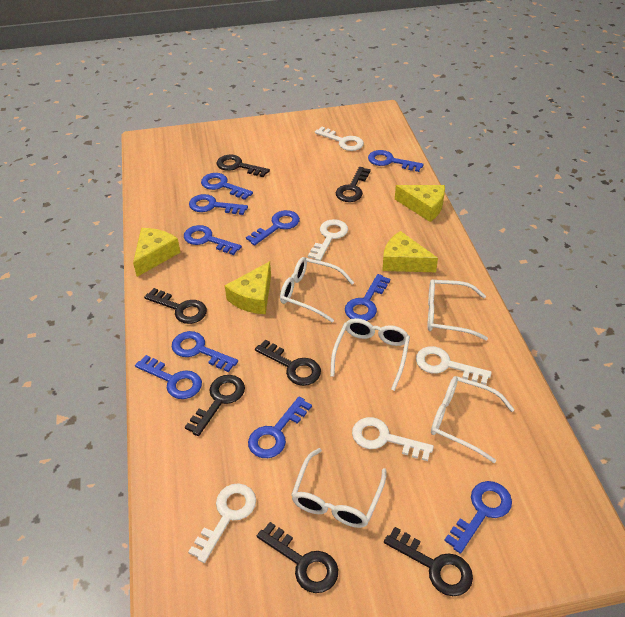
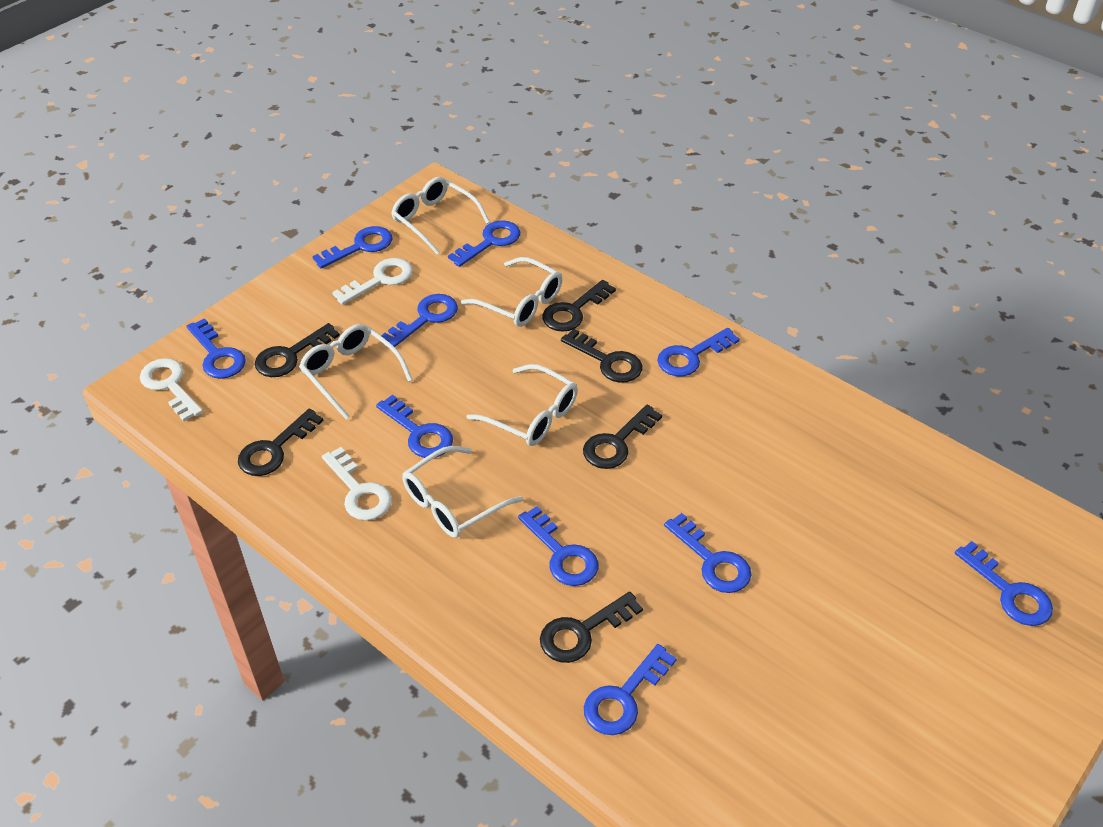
black key: 7 -> 6
white key: 5 -> 3
yellow cheese: 4 -> 0

